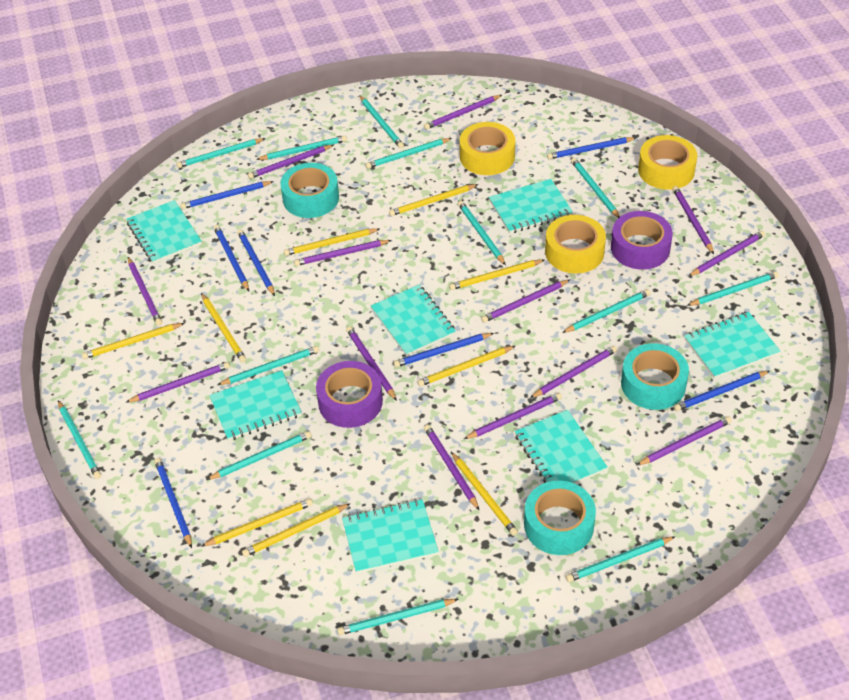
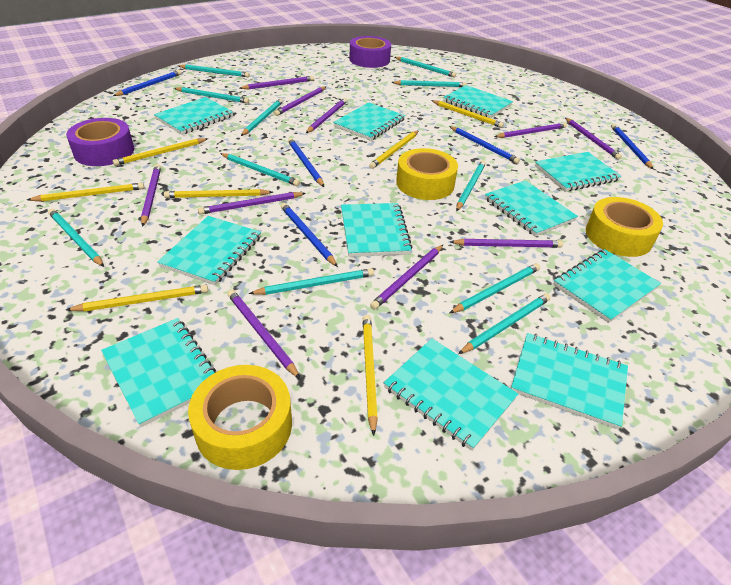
blue pencil: 7 -> 5
purple pencil: 13 -> 10
turquoise notebook: 7 -> 11
turquoise pencil: 13 -> 11
turquoise tape: 3 -> 0
yellow pencil: 9 -> 7

